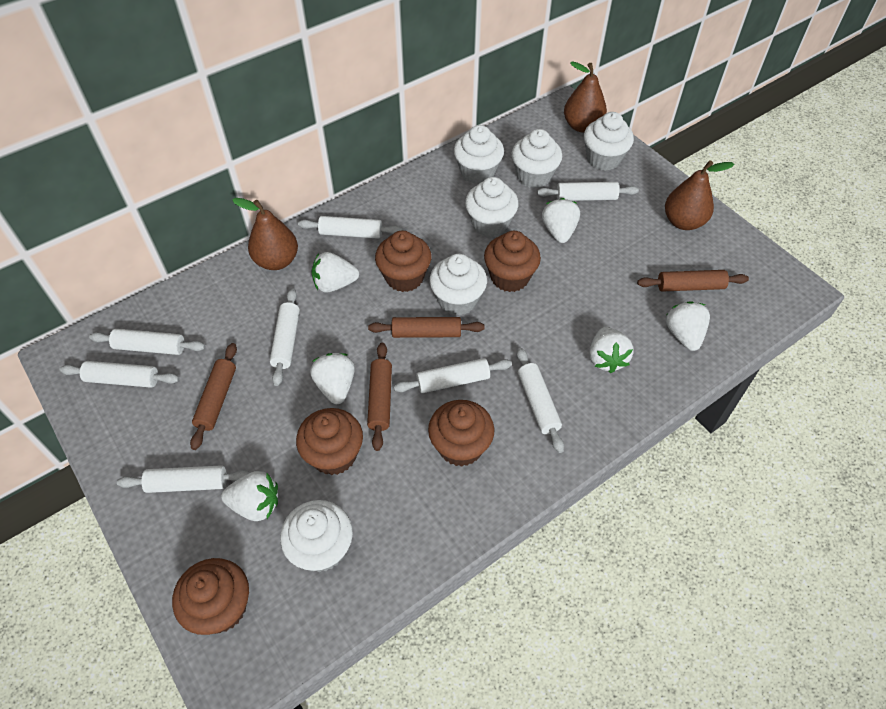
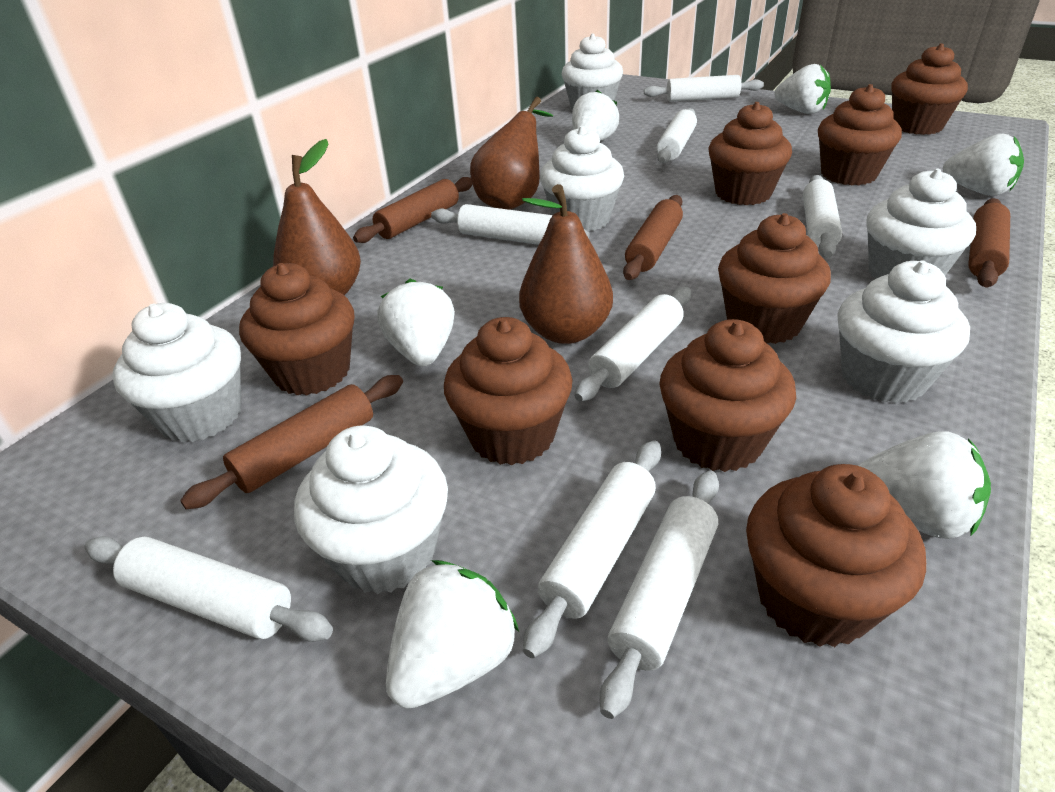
brown cupcake: 5 -> 8

